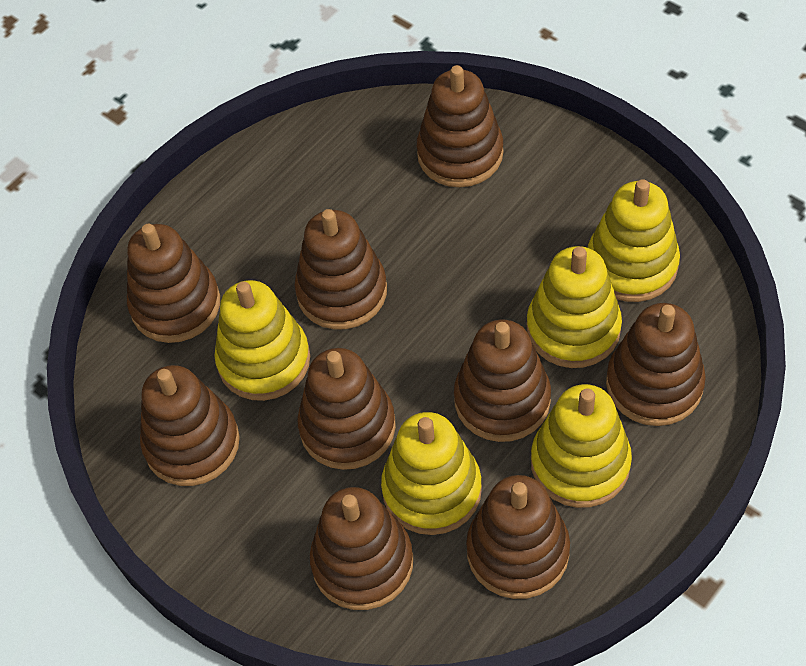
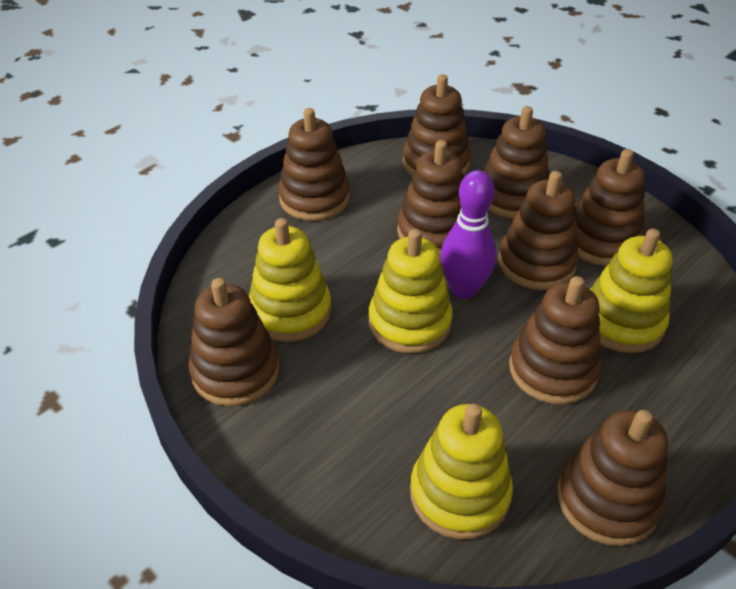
purple bowling pin: 0 -> 1
yellow stacking toy: 5 -> 4

